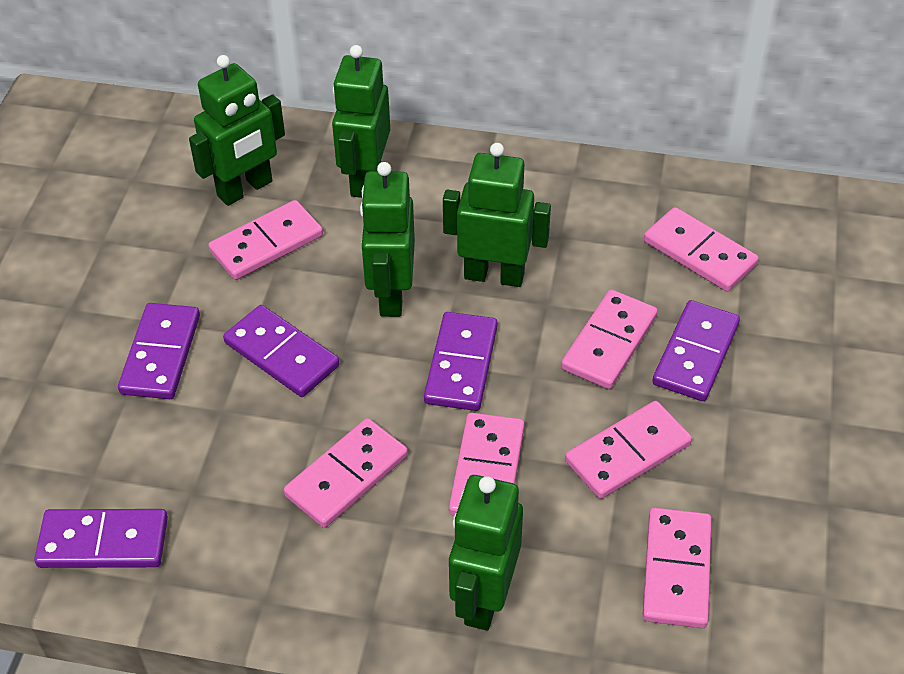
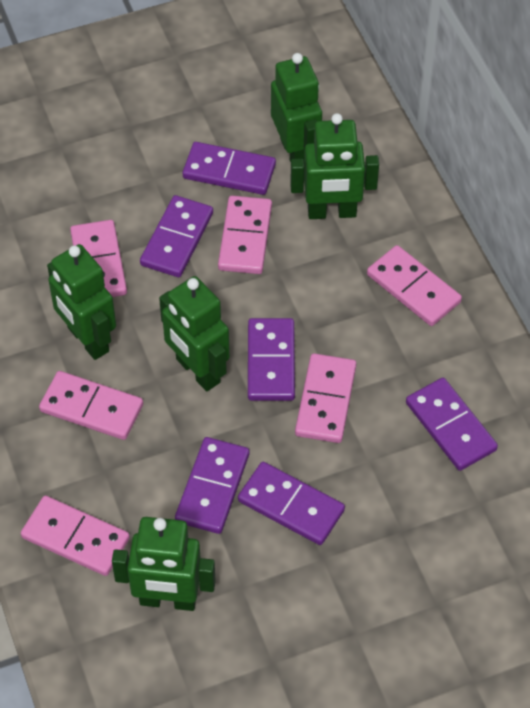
pink domino: 7 -> 6
purple domino: 5 -> 6

